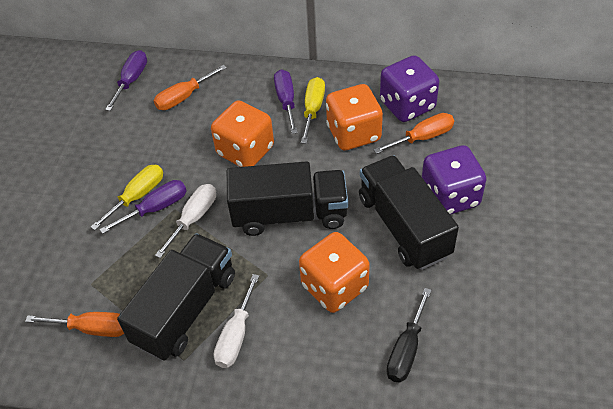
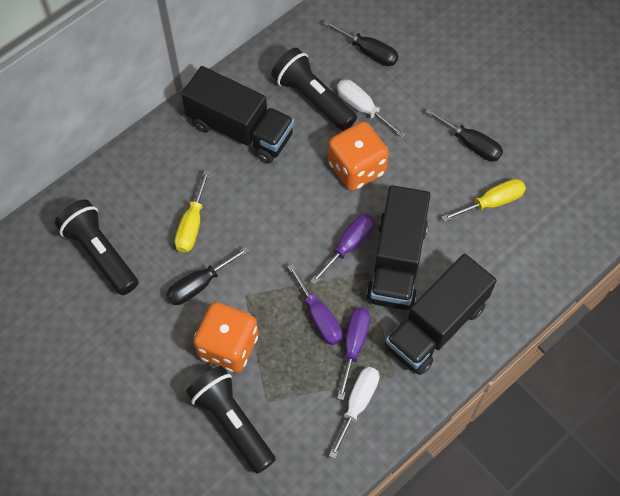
black flashlight: 0 -> 3
black screwdriver: 1 -> 3
orange dice: 3 -> 2
orange screwdriver: 3 -> 0
purple dice: 2 -> 0

